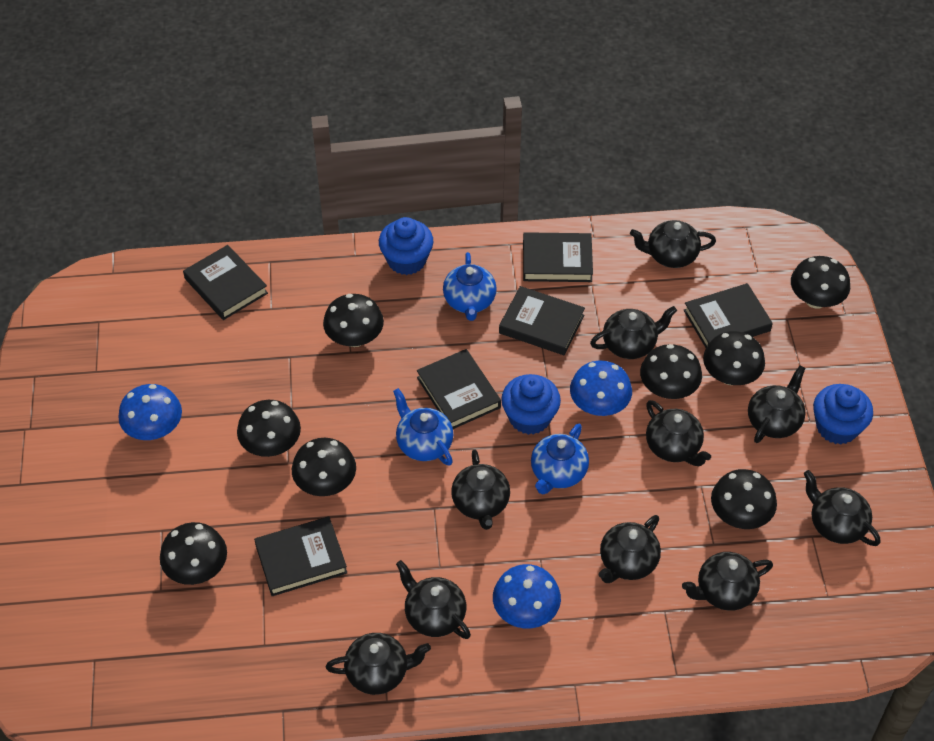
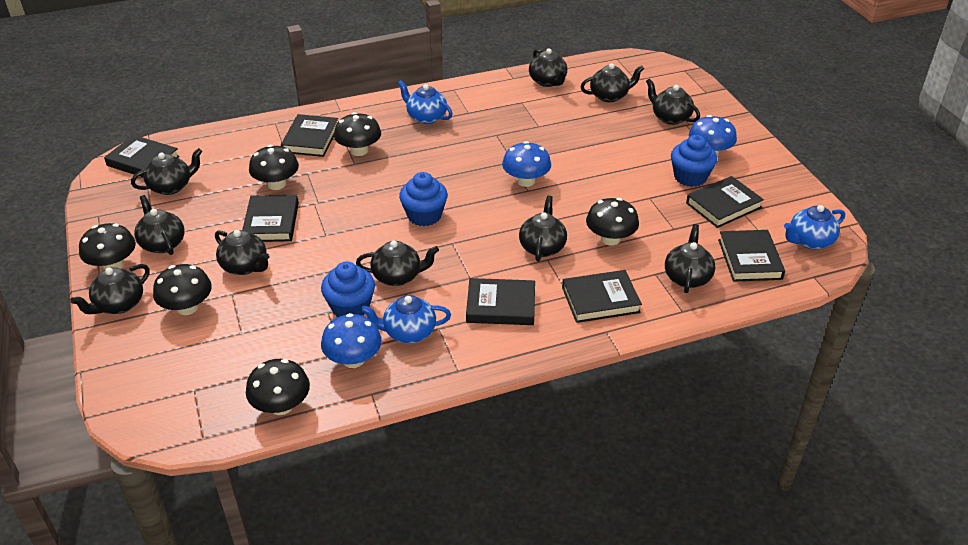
black book: 6 -> 7
black mushroom: 8 -> 6

